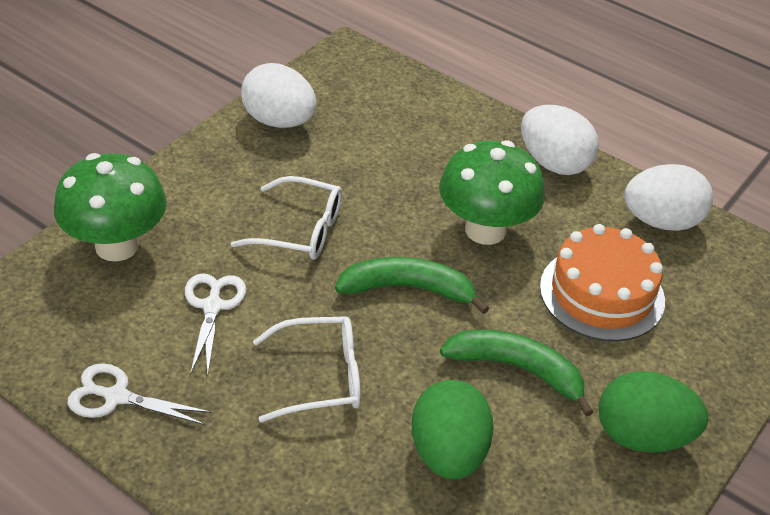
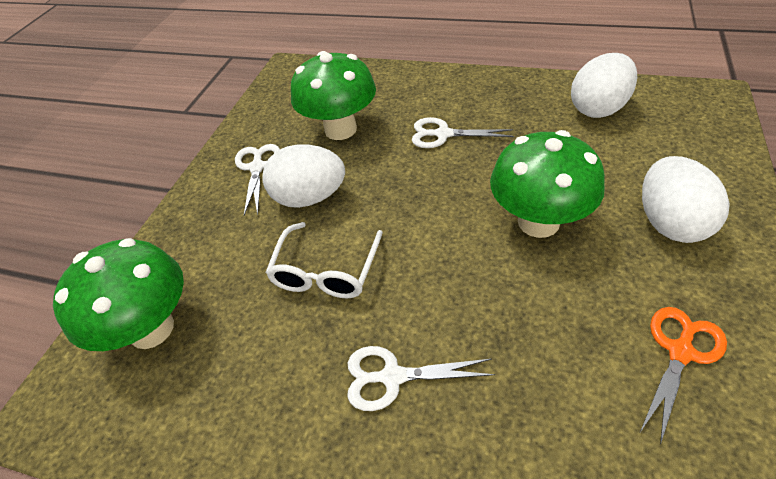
green banana: 2 -> 0
green egg: 2 -> 0
green mushroom: 2 -> 3
orange cake: 1 -> 0
orange scissors: 0 -> 1
white glasses: 2 -> 1
white scissors: 2 -> 3

